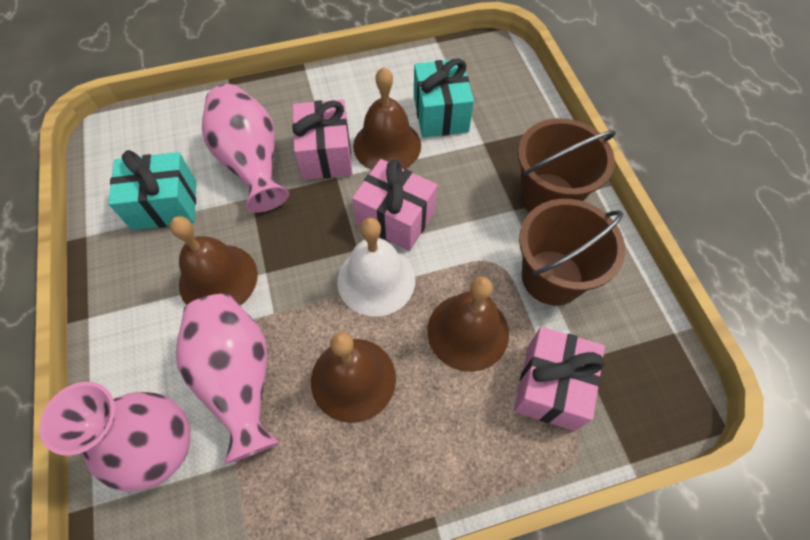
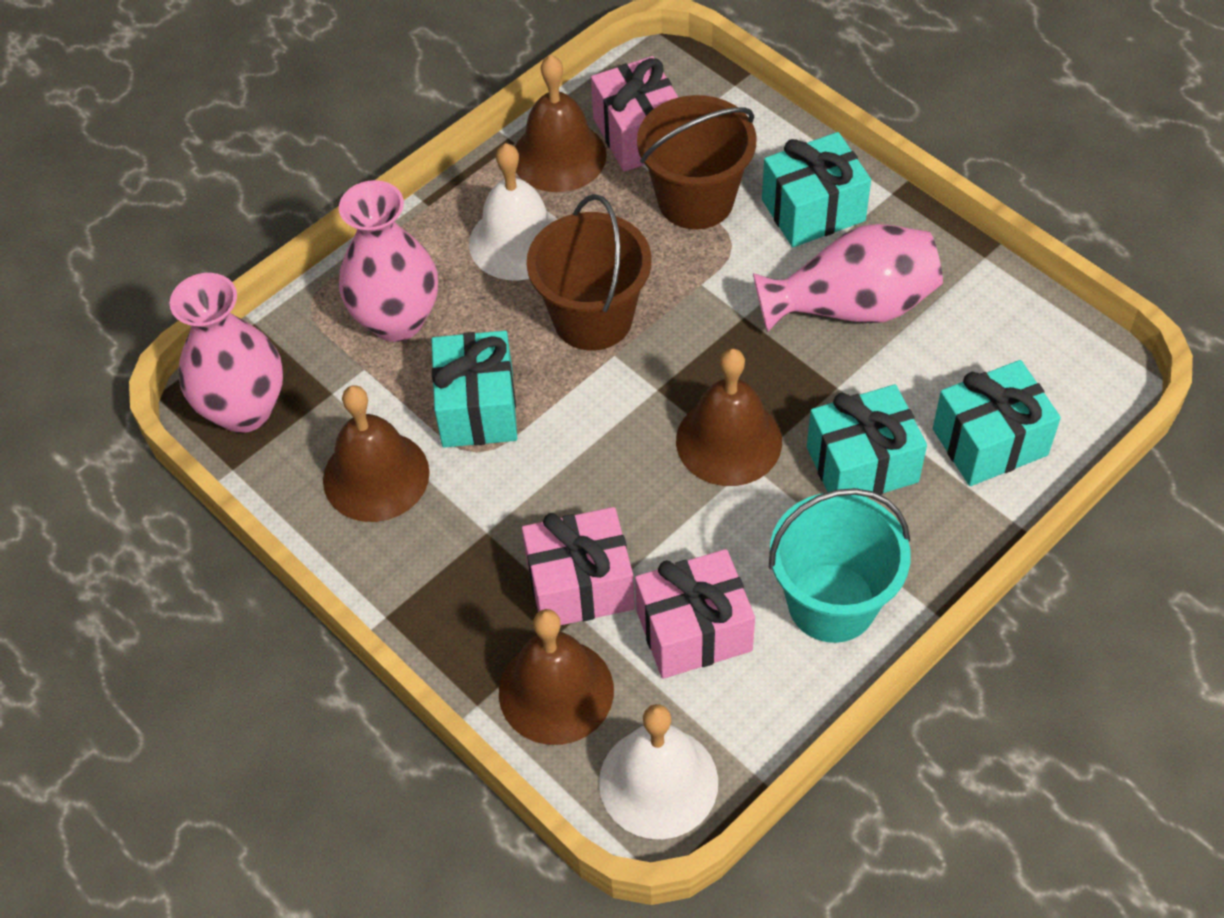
turquoise bucket: 0 -> 1
turquoise gift: 2 -> 4
white bell: 1 -> 2

